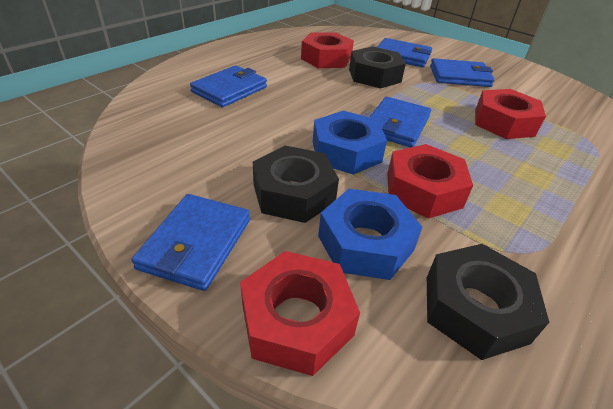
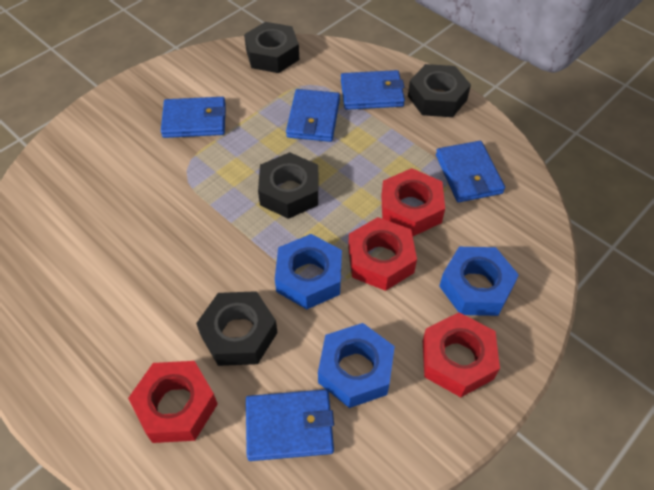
black nut: 3 -> 4
blue nut: 2 -> 3

